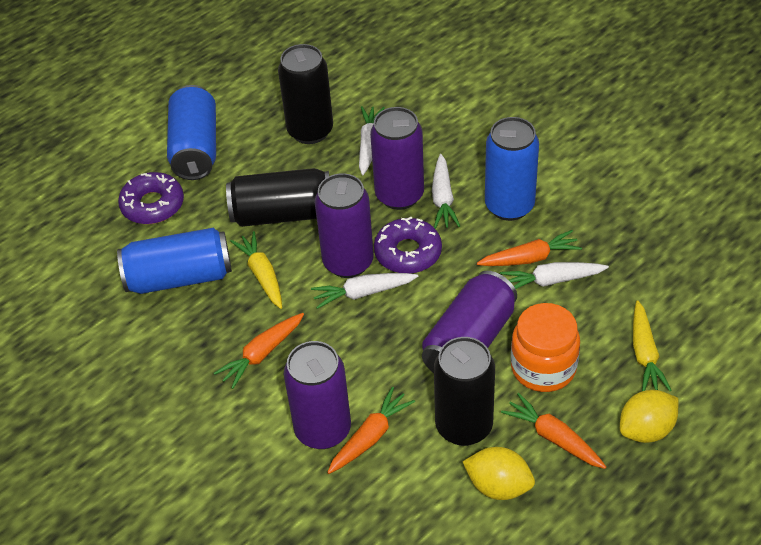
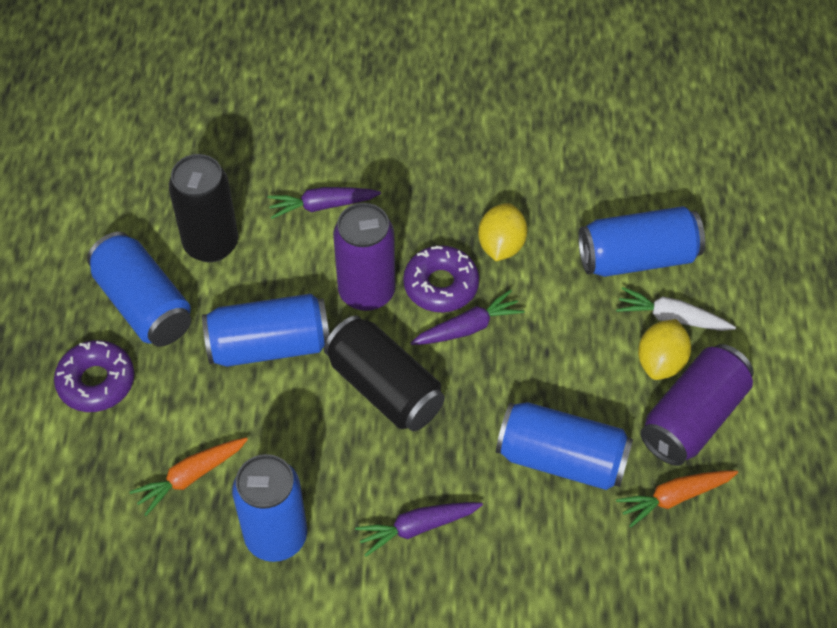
black can: 3 -> 2
blue can: 3 -> 5
orange carrot: 4 -> 2
orange jar: 1 -> 0
purple can: 4 -> 2
purple carrot: 0 -> 3
white carrot: 4 -> 1
yellow carrot: 2 -> 0

